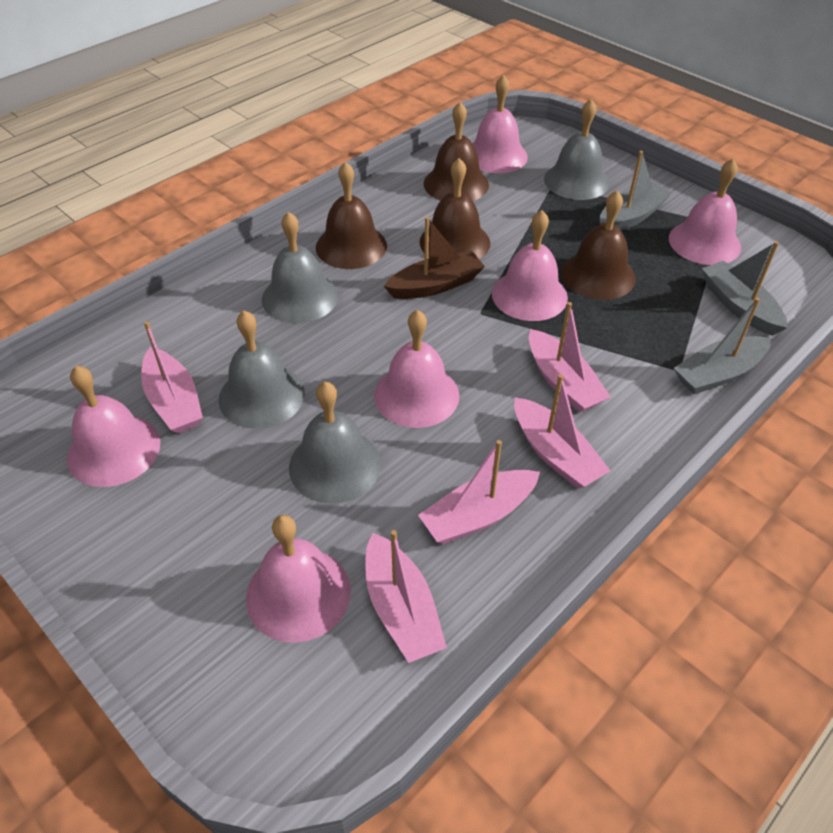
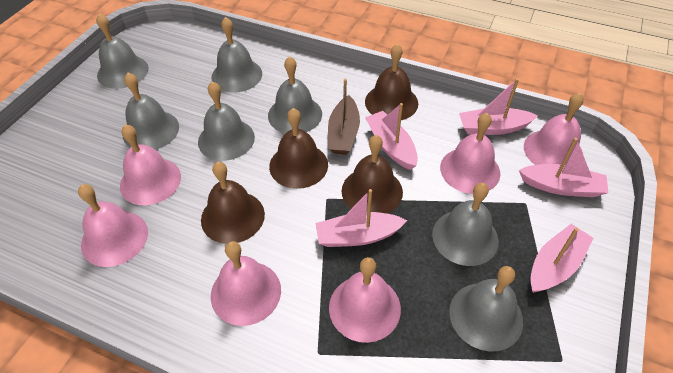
grey bell: 4 -> 7
grey boat: 3 -> 0

